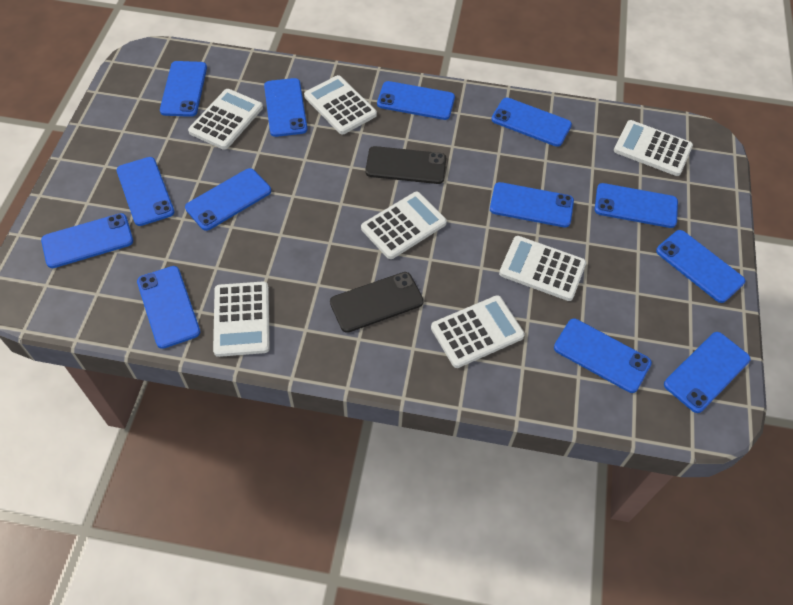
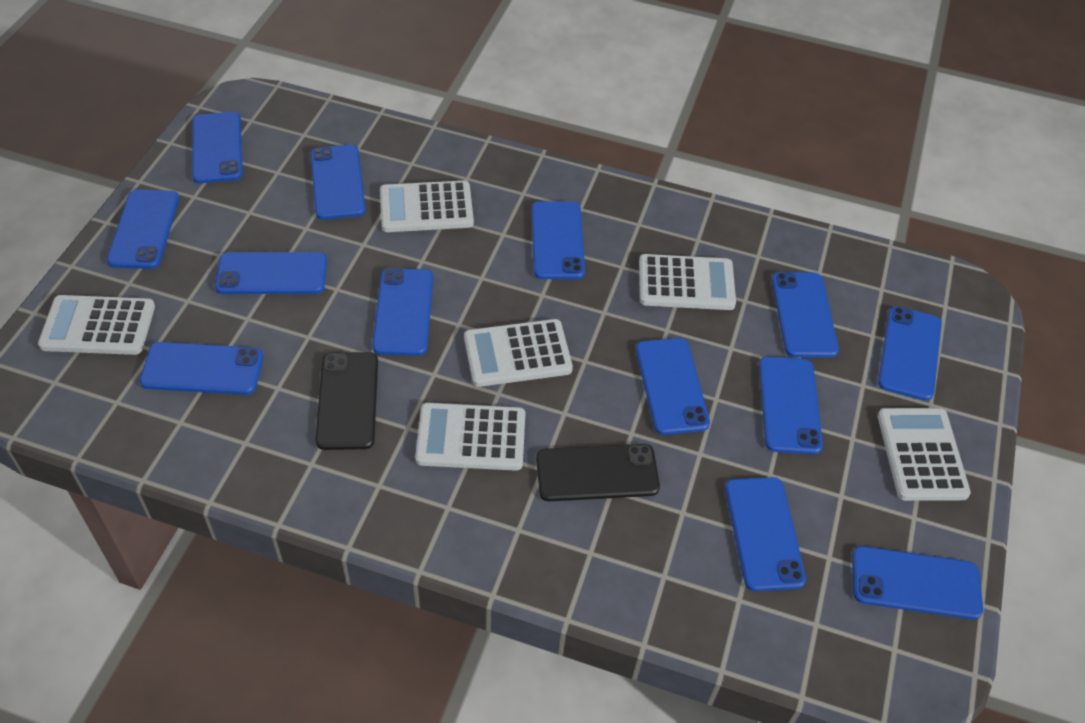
white calculator: 7 -> 6

